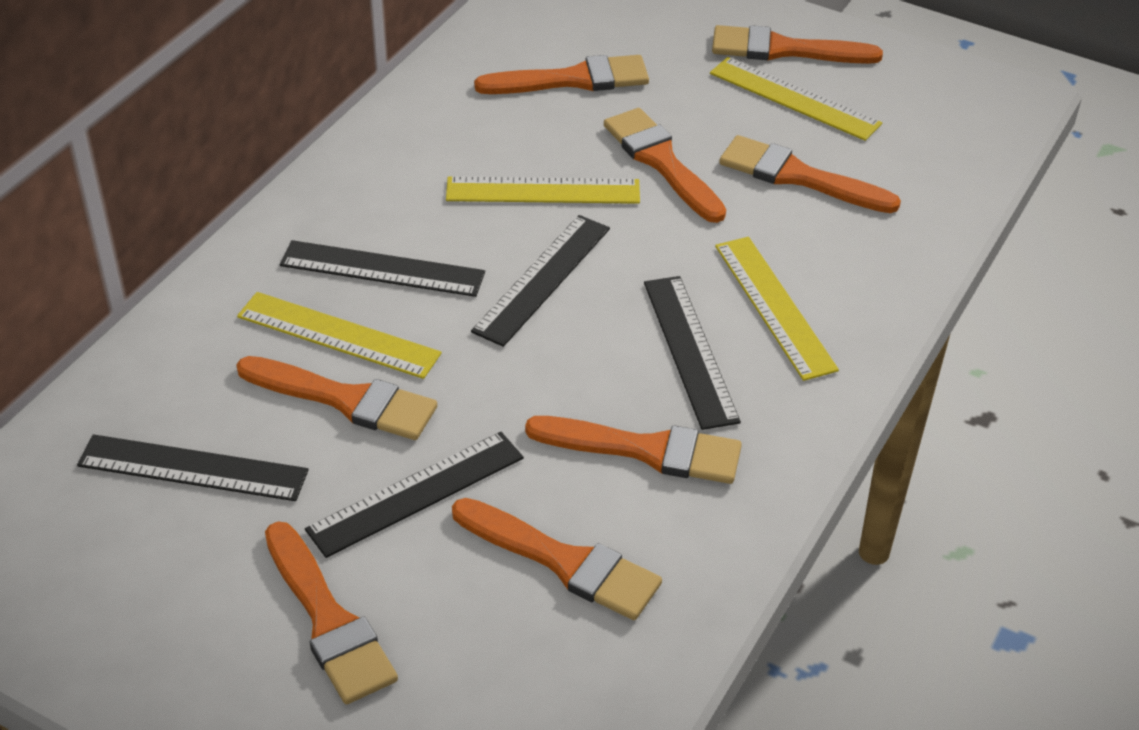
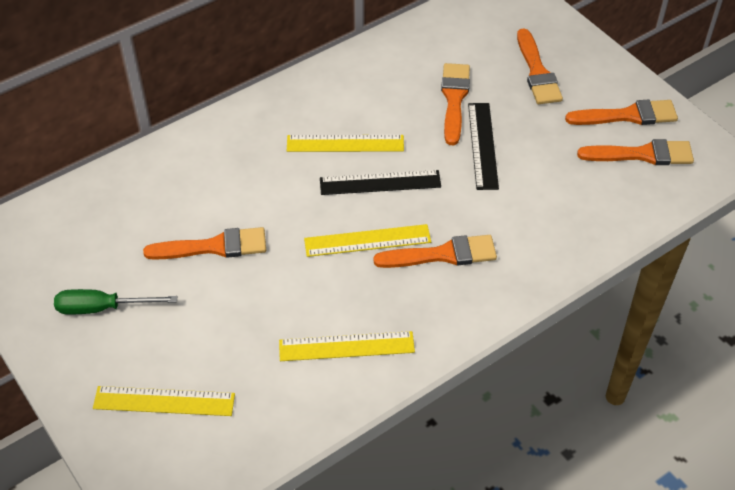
black ruler: 5 -> 2
green screwdriver: 0 -> 1
orange brush: 8 -> 6

